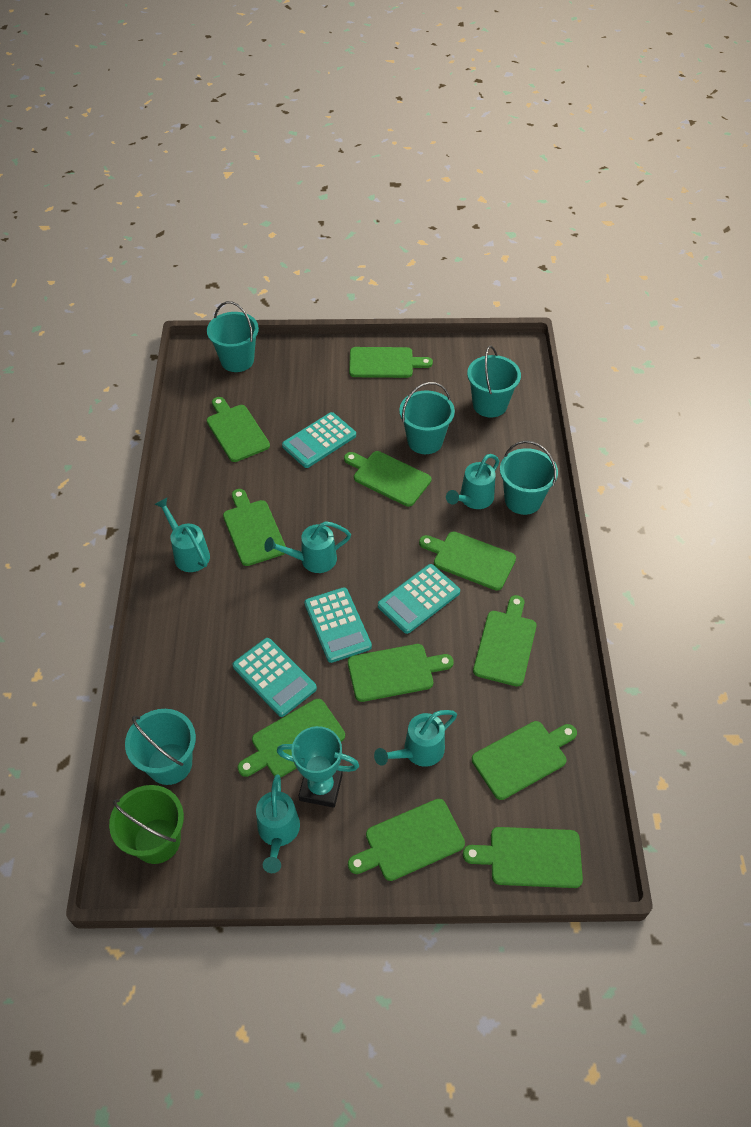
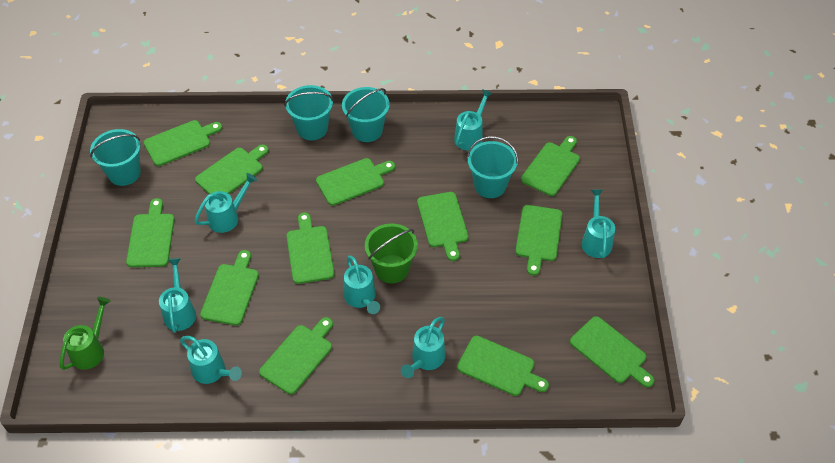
green cutting board: 11 -> 12
green watering can: 0 -> 1
turquoise bucket: 5 -> 4
turquoise calculator: 4 -> 0
turquoise trophy: 1 -> 0
turquoise watering can: 5 -> 7

